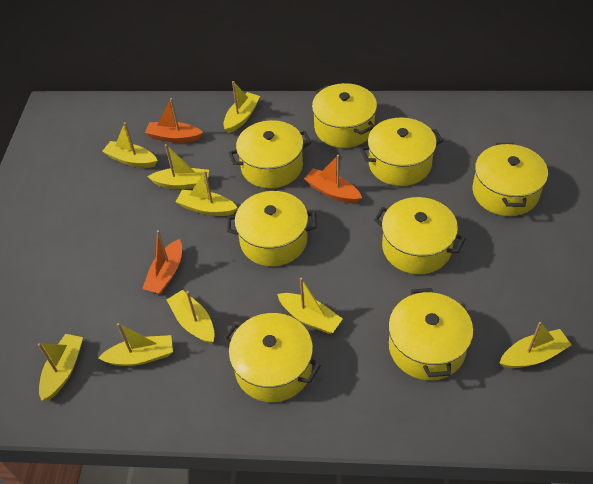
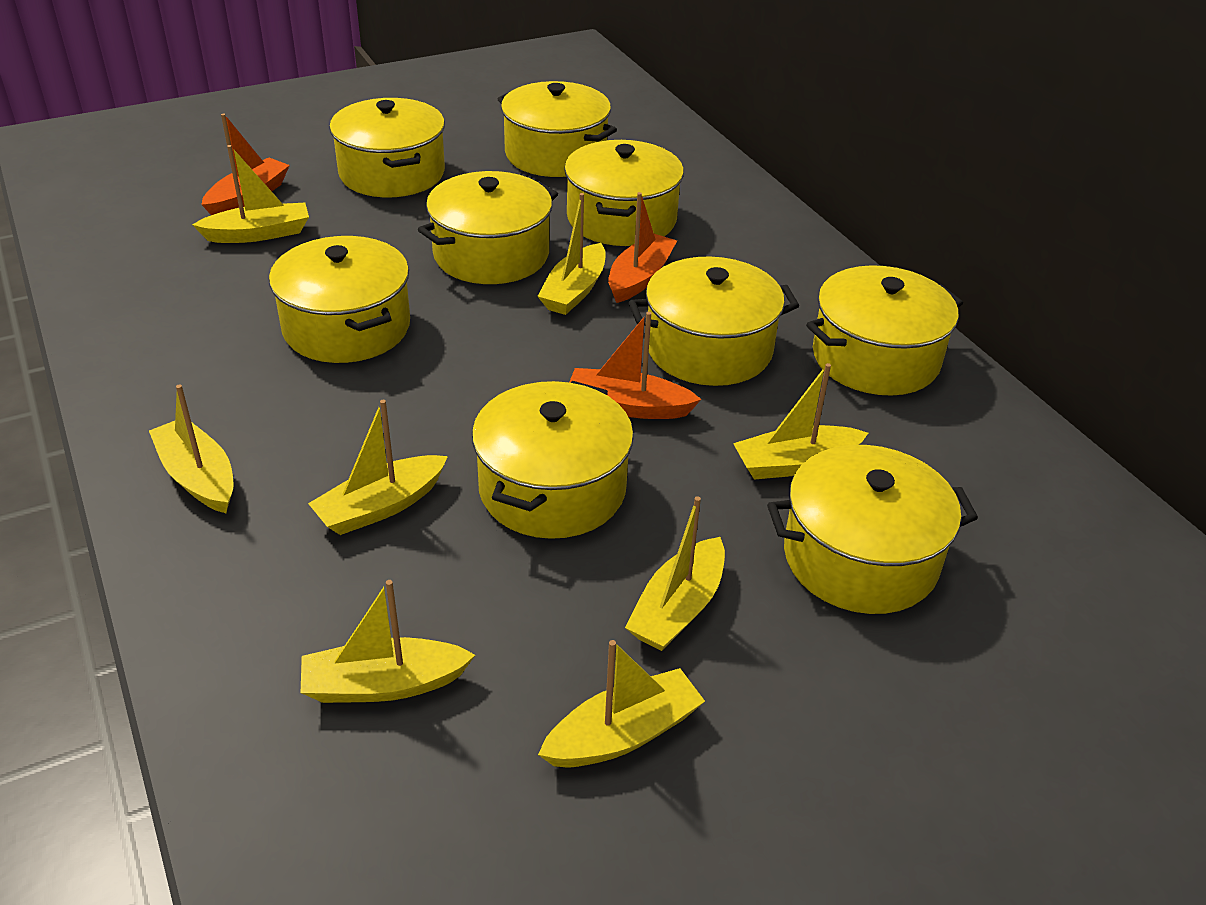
yellow boat: 9 -> 8
yellow pot: 8 -> 9

